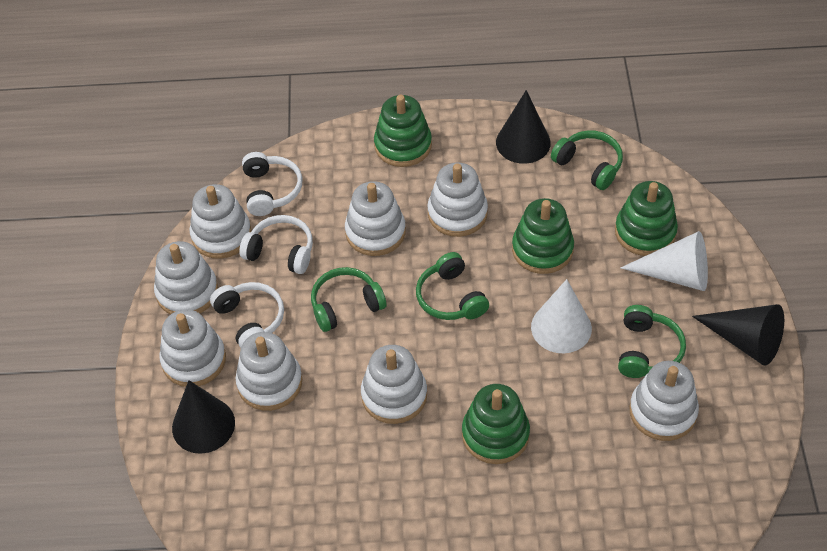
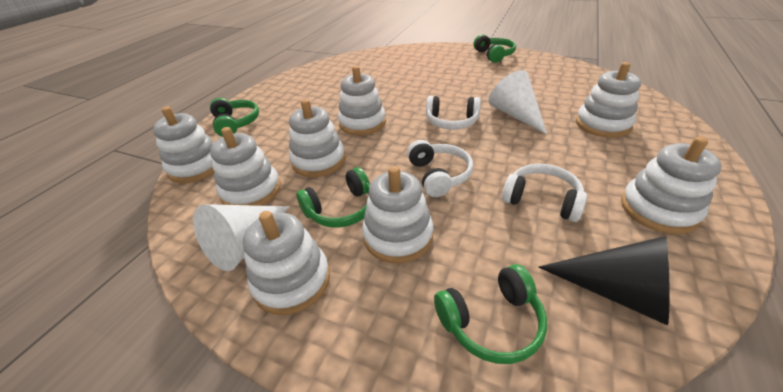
black cone: 3 -> 1
green stacking toy: 4 -> 0

